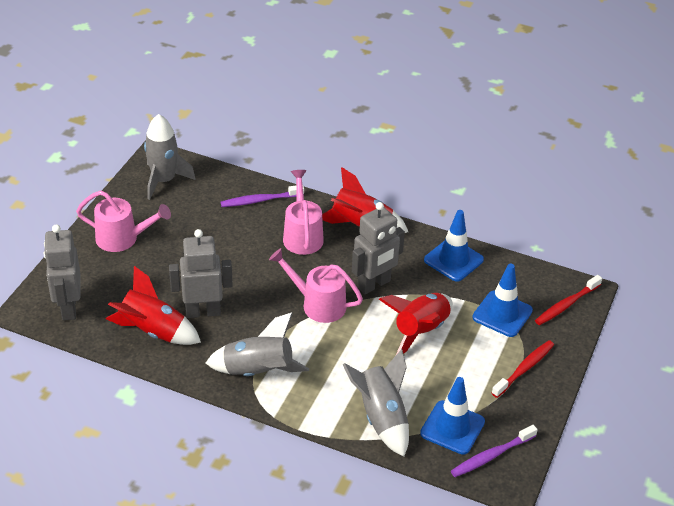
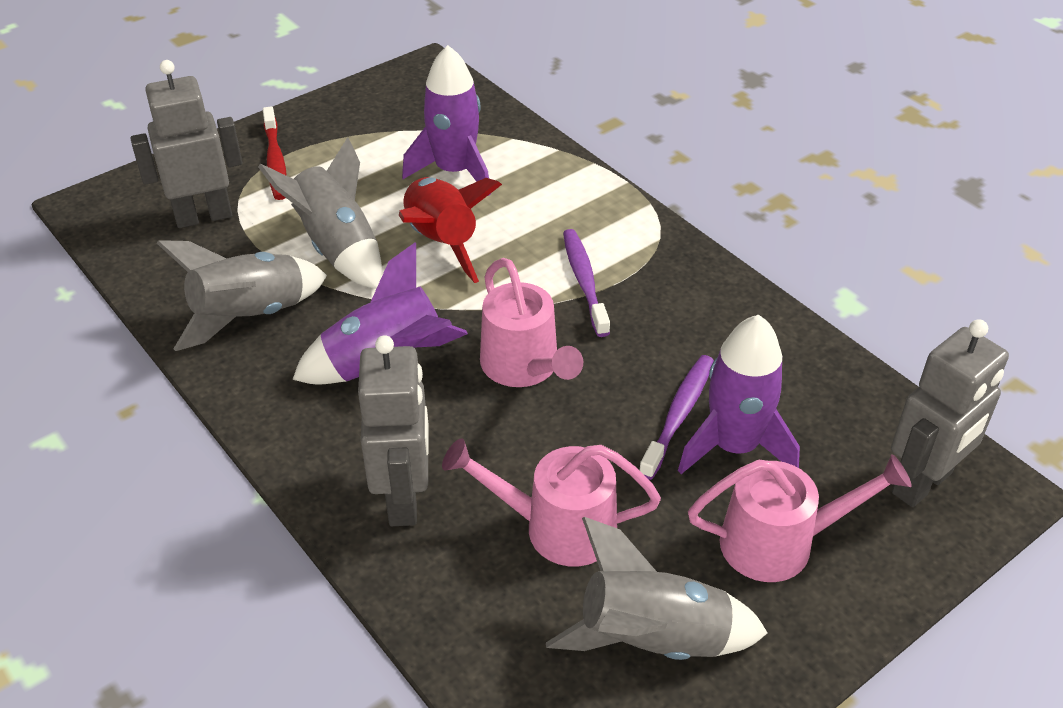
blue traffic cone: 3 -> 0
purple rocket: 0 -> 3
red rocket: 3 -> 1
red toothbrush: 2 -> 1

